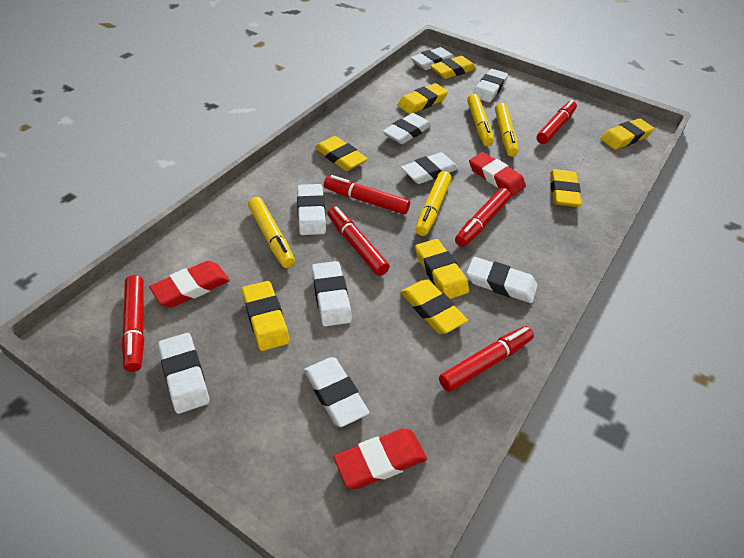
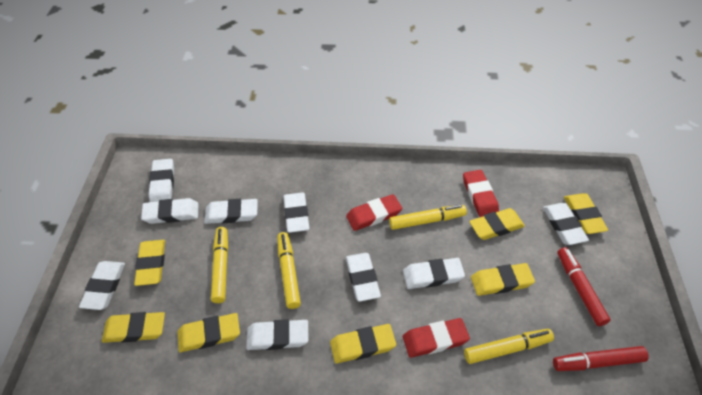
red marker: 6 -> 2
yellow eraser: 8 -> 7

